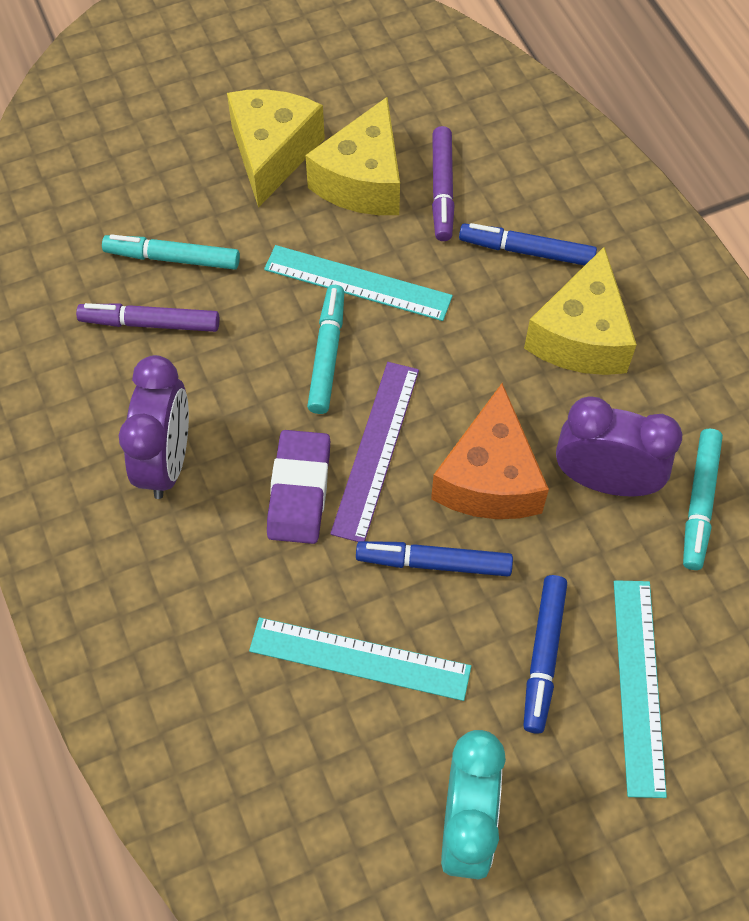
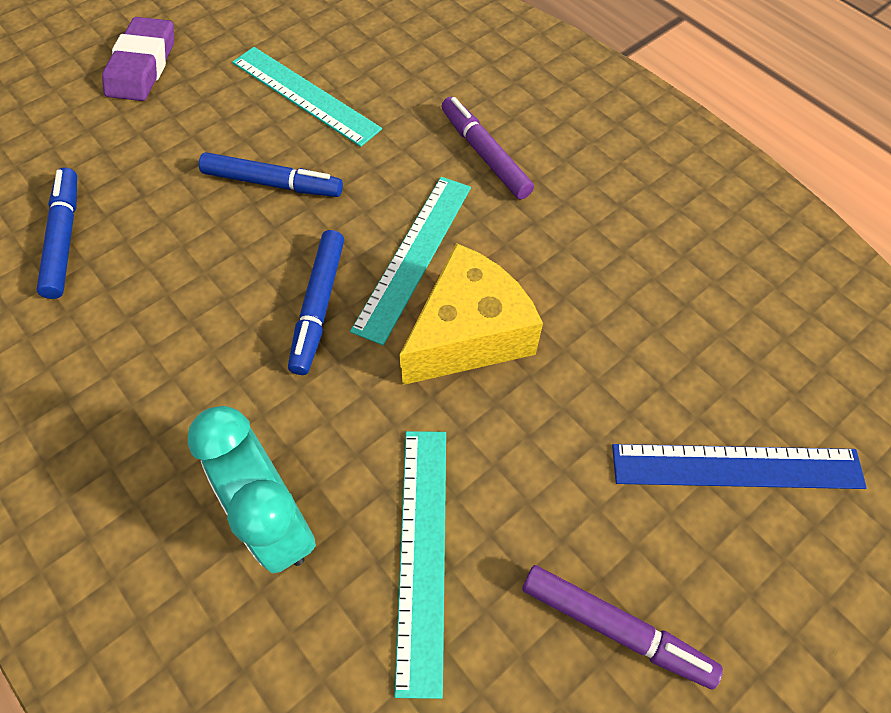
blue ruler: 0 -> 1
orange cheese: 1 -> 0
purple clock: 2 -> 0
purple ruler: 1 -> 0
turquoise marker: 3 -> 0
yellow cheese: 3 -> 1

